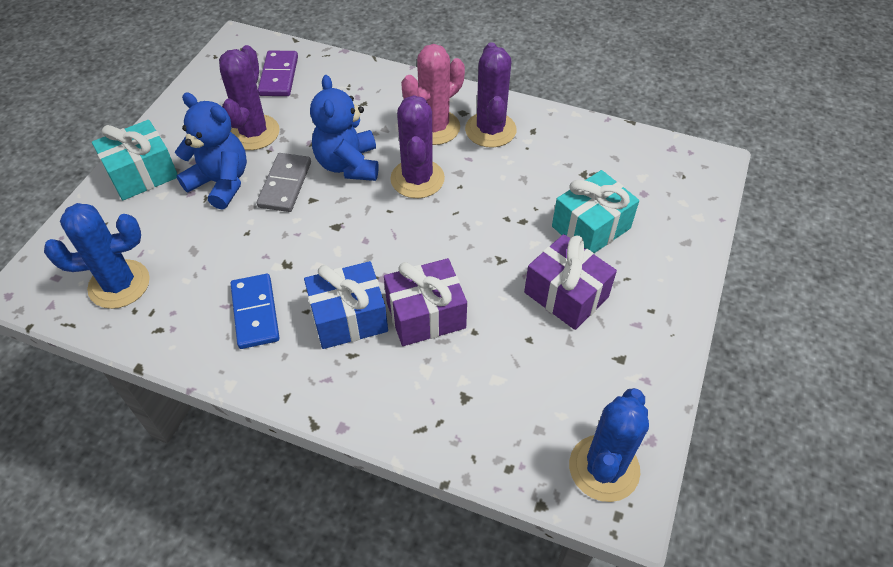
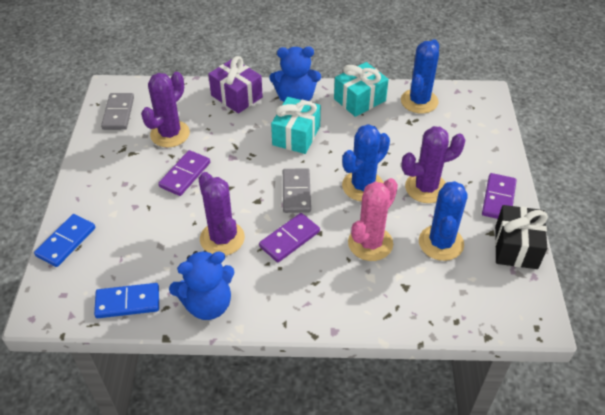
black gift: 0 -> 1
blue cactus: 2 -> 3
blue domino: 1 -> 2
blue gift: 1 -> 0
grey domino: 1 -> 2
purple domino: 1 -> 3
purple gift: 2 -> 1

